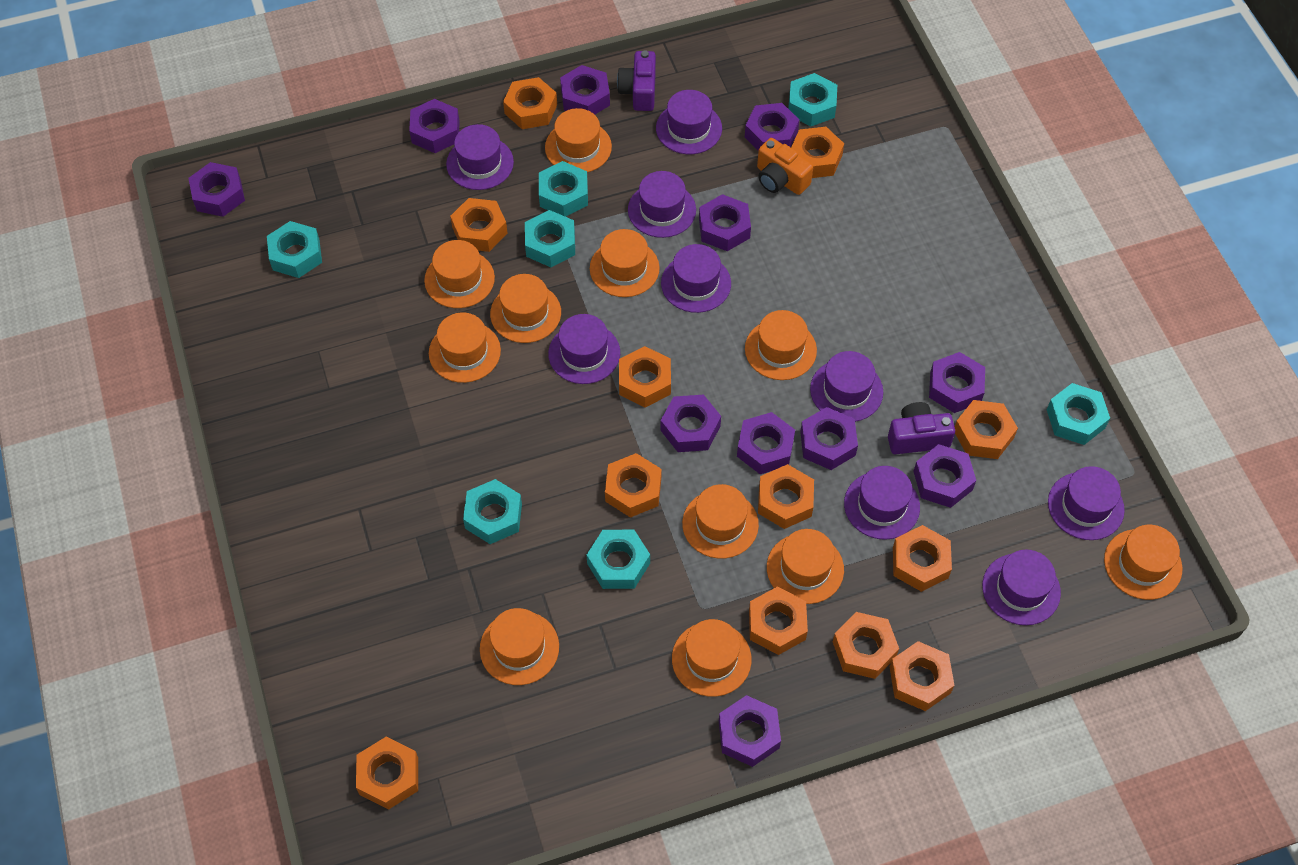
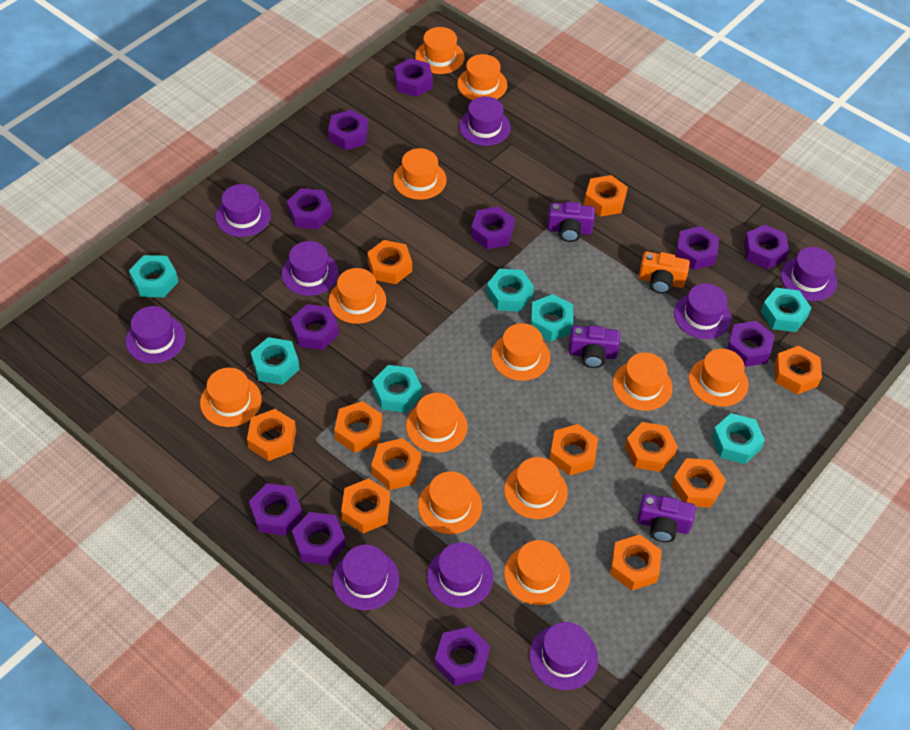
orange hat: 11 -> 12
orange nut: 12 -> 11
purple camera: 2 -> 3

